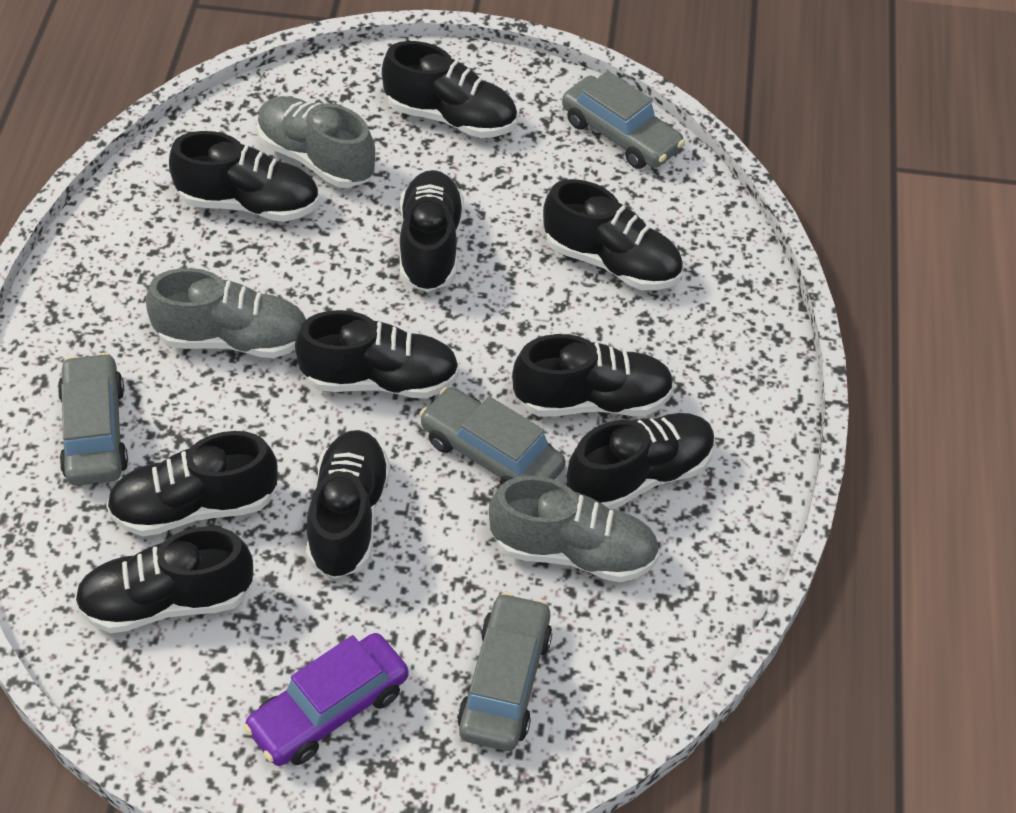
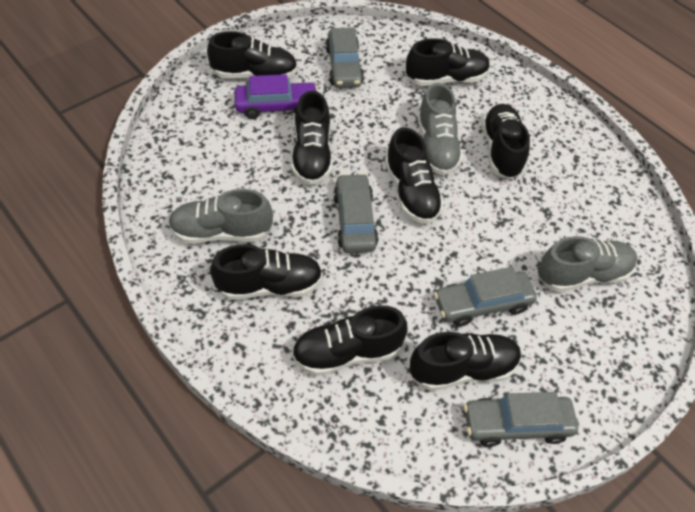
black shoe: 10 -> 8

